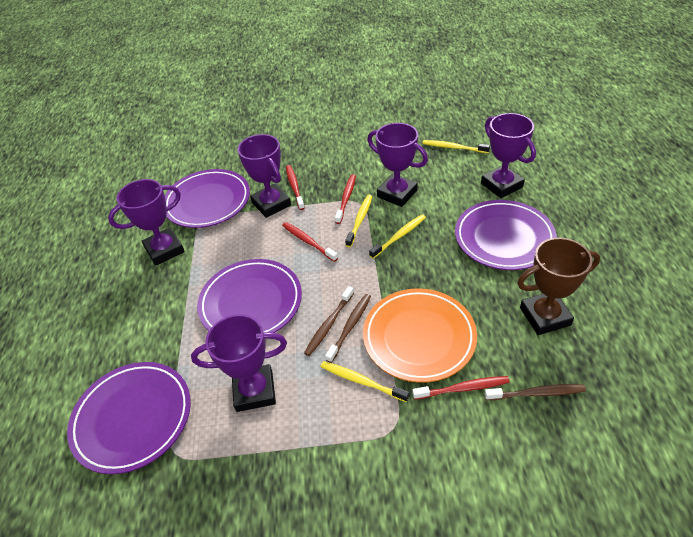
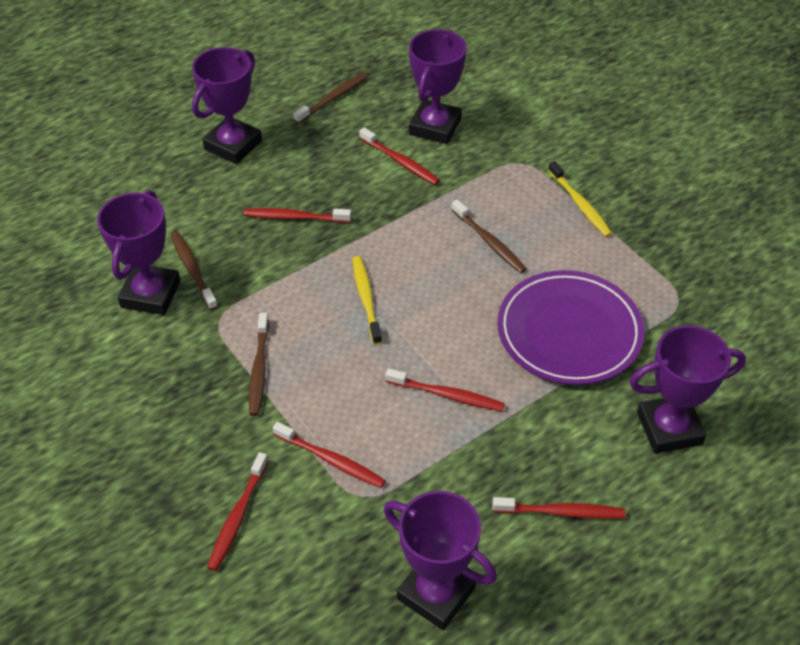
brown toothbrush: 3 -> 4
brown trophy: 1 -> 0
orange plate: 1 -> 0
purple plate: 4 -> 1
red toothbrush: 4 -> 6
yellow toothbrush: 4 -> 2

